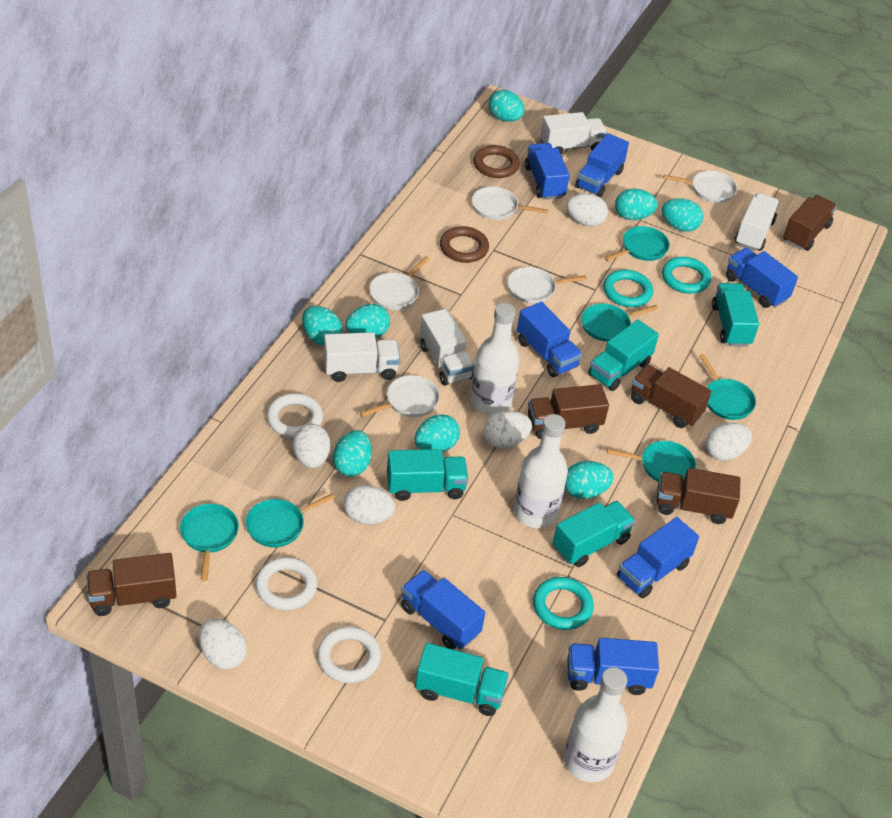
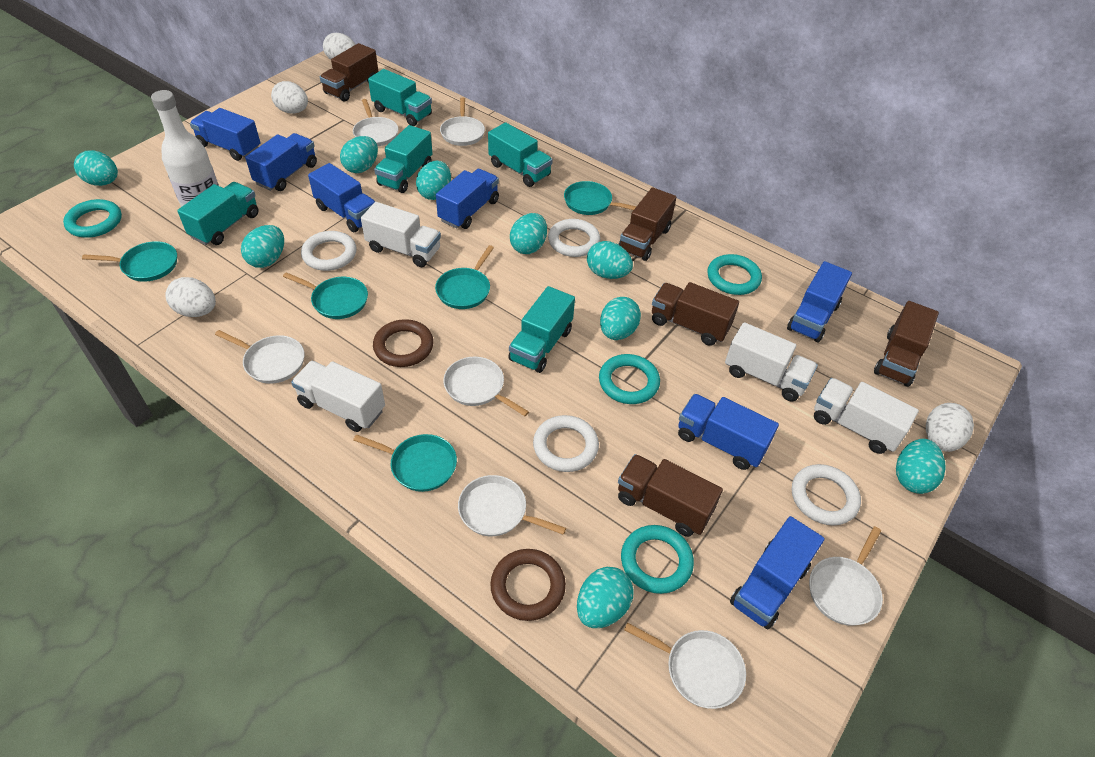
turquoise egg: 8 -> 9
turquoise pan: 6 -> 5
turquoise ring: 3 -> 4
white bottle: 3 -> 1
white egg: 6 -> 4
white pan: 5 -> 7
white ring: 3 -> 4

